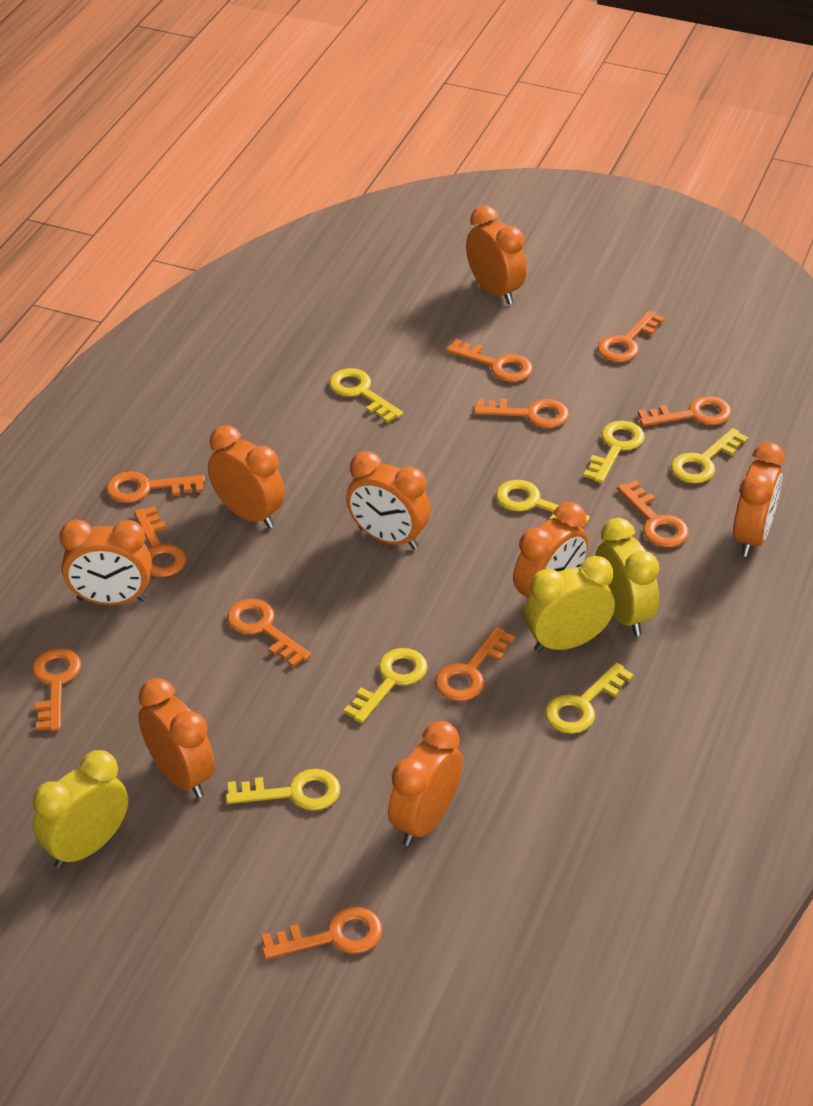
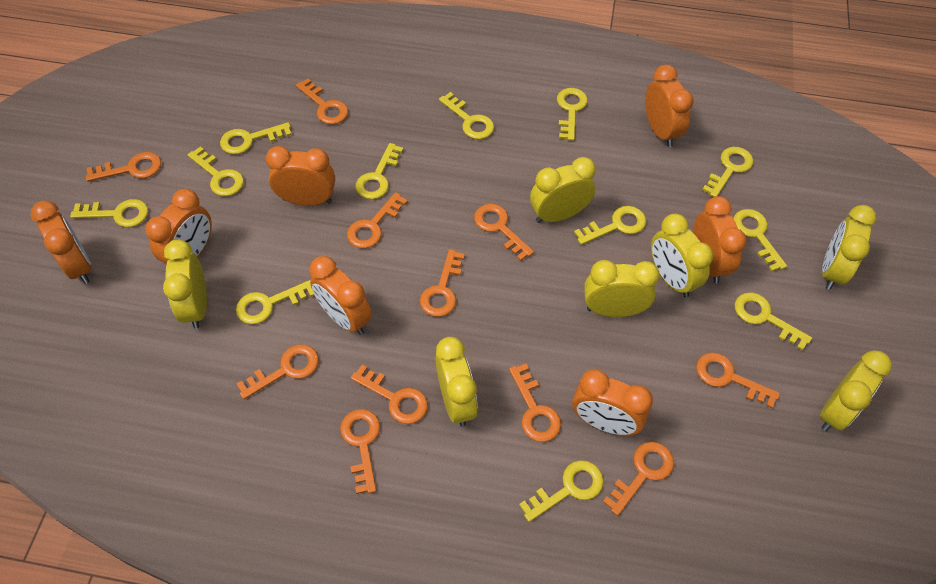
orange clock: 8 -> 7
yellow clock: 3 -> 7
yellow key: 7 -> 12

